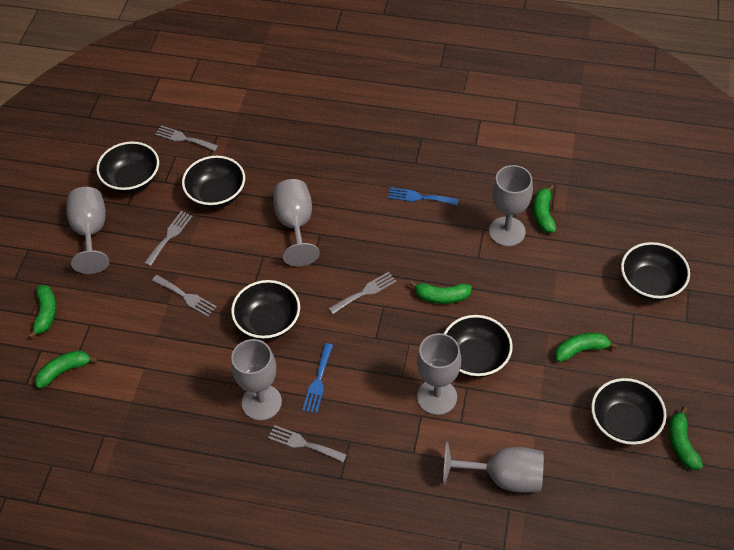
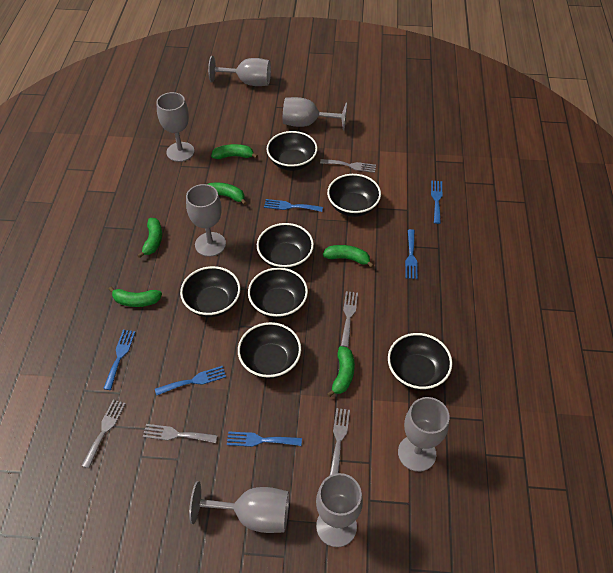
black bowl: 6 -> 7
blue fork: 2 -> 6
grey goblet: 6 -> 7

